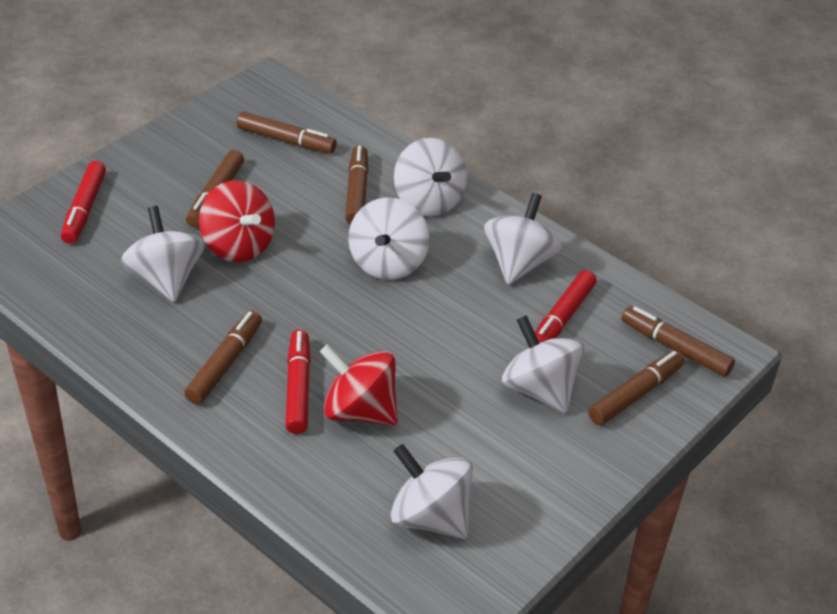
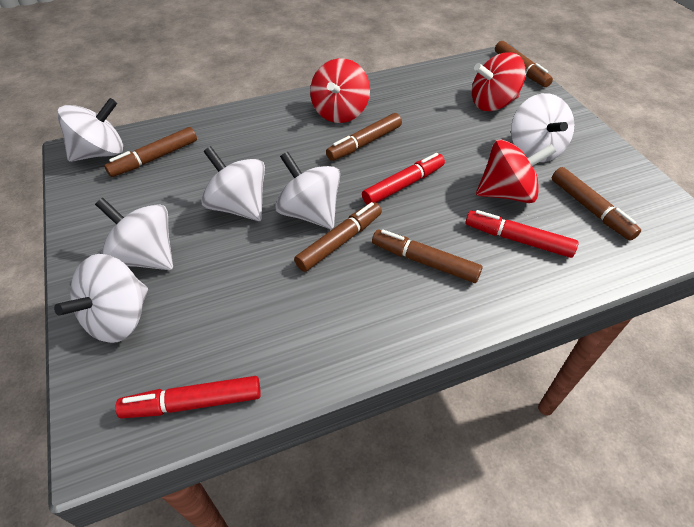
red spinning top: 2 -> 3

